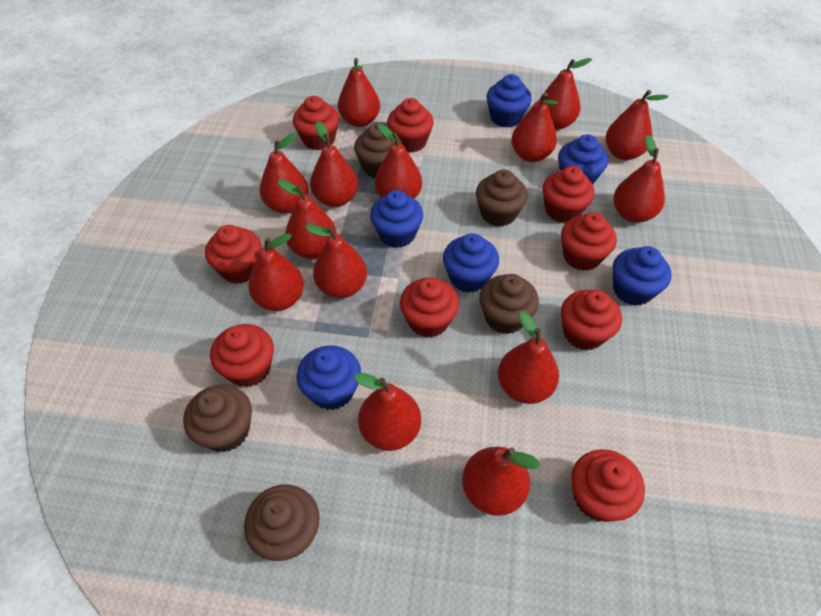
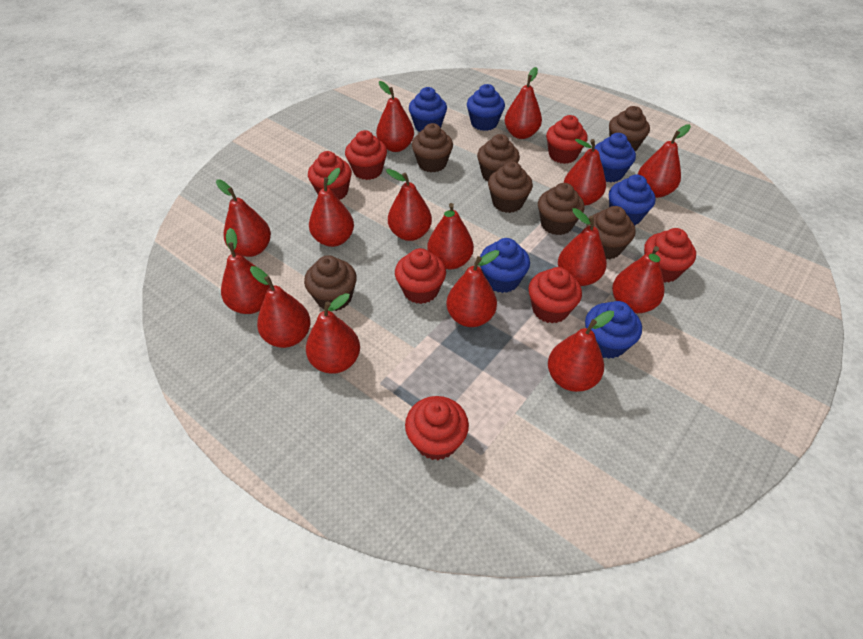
brown cupcake: 5 -> 7
red cupcake: 9 -> 7
red pear: 14 -> 15

